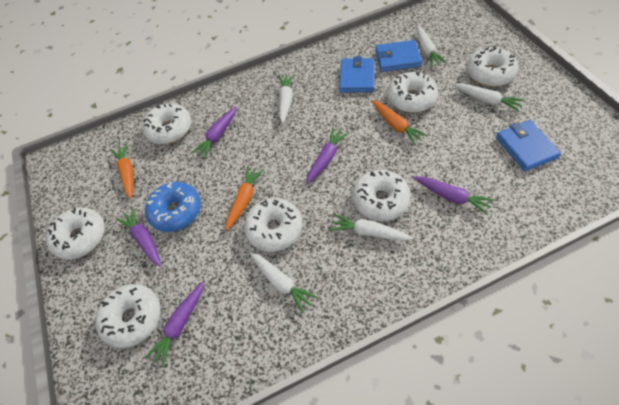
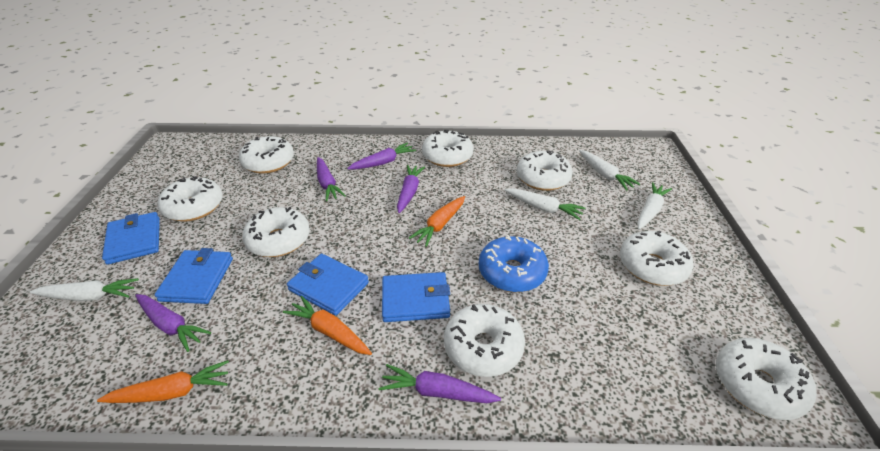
blue wallet: 3 -> 4
white carrot: 5 -> 4
white donut: 7 -> 8

